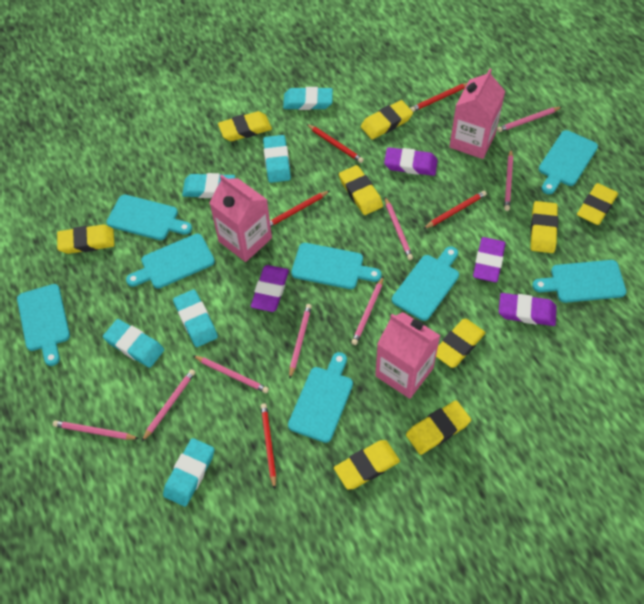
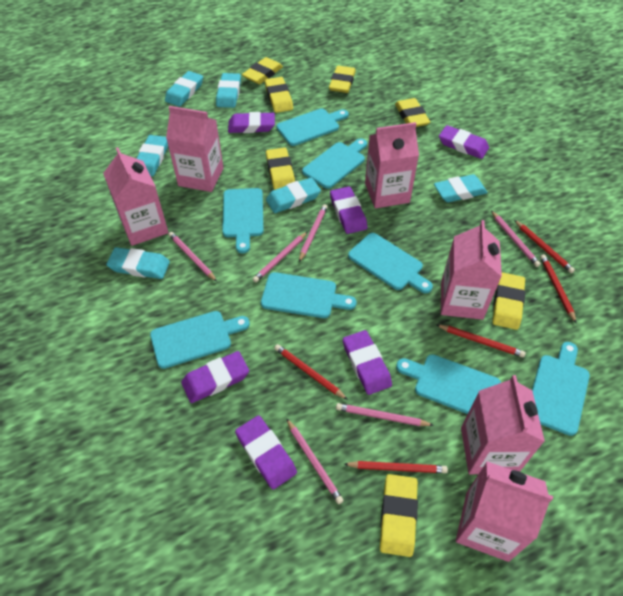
pink carton: 3 -> 6
pink pencil: 8 -> 6
purple eraser: 4 -> 6
yellow eraser: 9 -> 7

